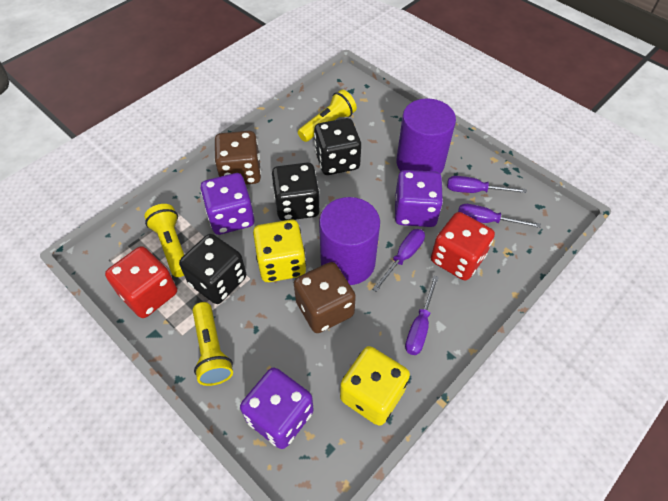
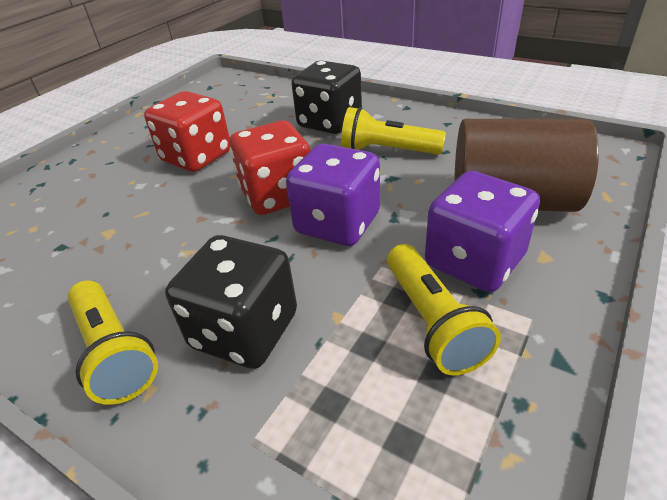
black dice: 3 -> 2
brown cylinder: 0 -> 1
brown dice: 2 -> 0
purple cylinder: 2 -> 0
purple dice: 3 -> 2
purple screwdriver: 4 -> 0
yellow dice: 2 -> 0

